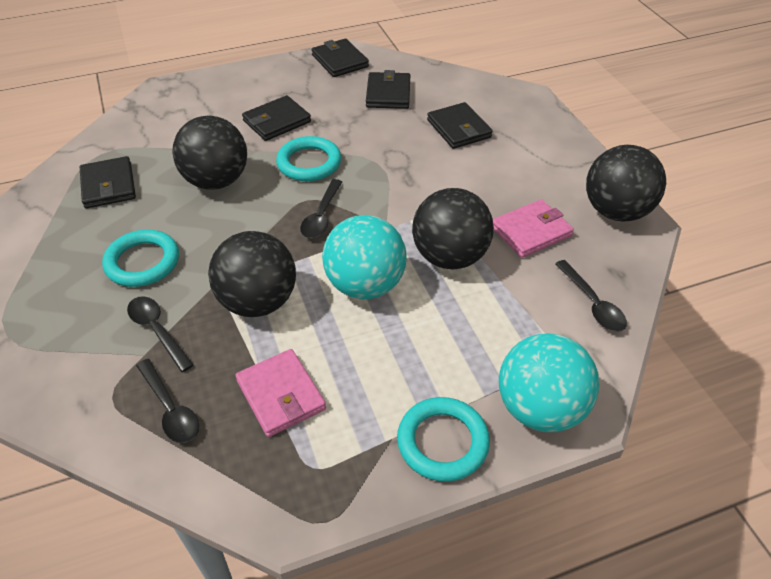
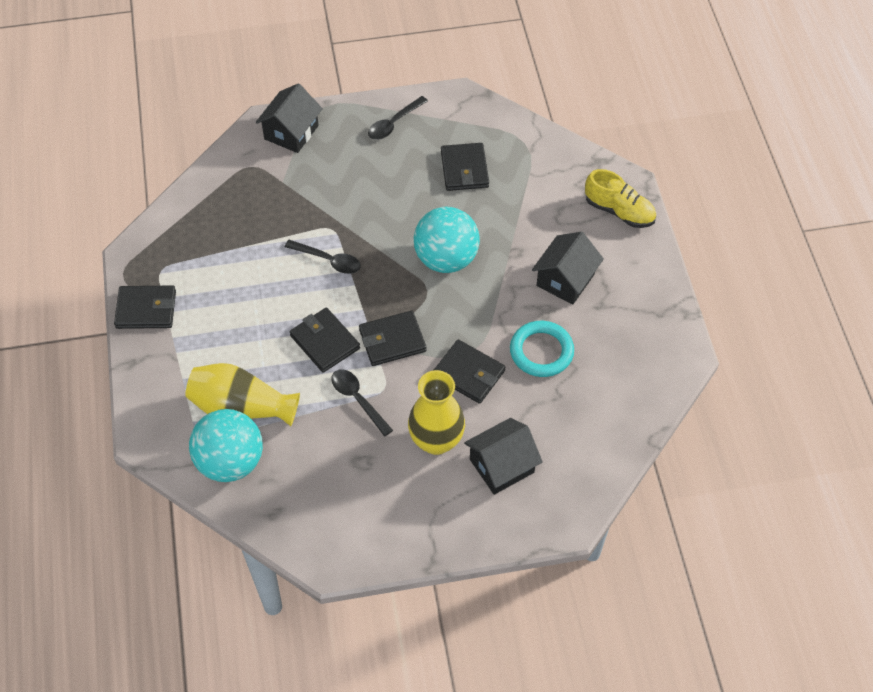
black ball: 4 -> 0
black house: 0 -> 3
black spoon: 4 -> 3
pink wallet: 2 -> 0
turquoise ring: 3 -> 1
yellow shoe: 0 -> 1
yellow vase: 0 -> 2

